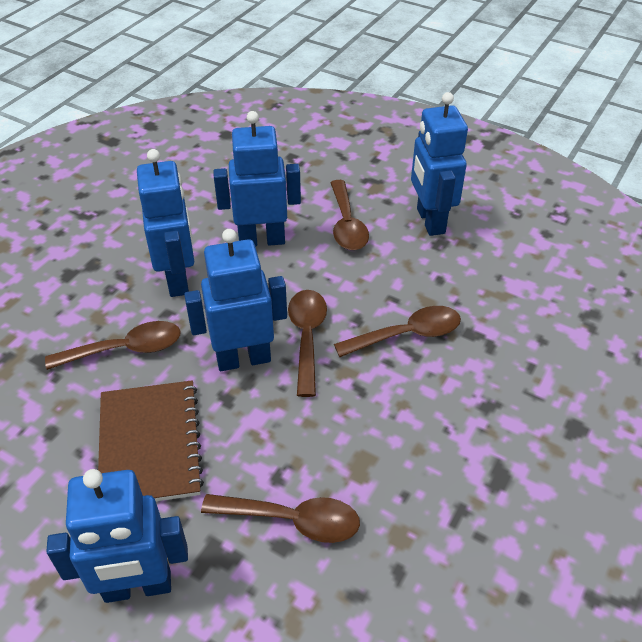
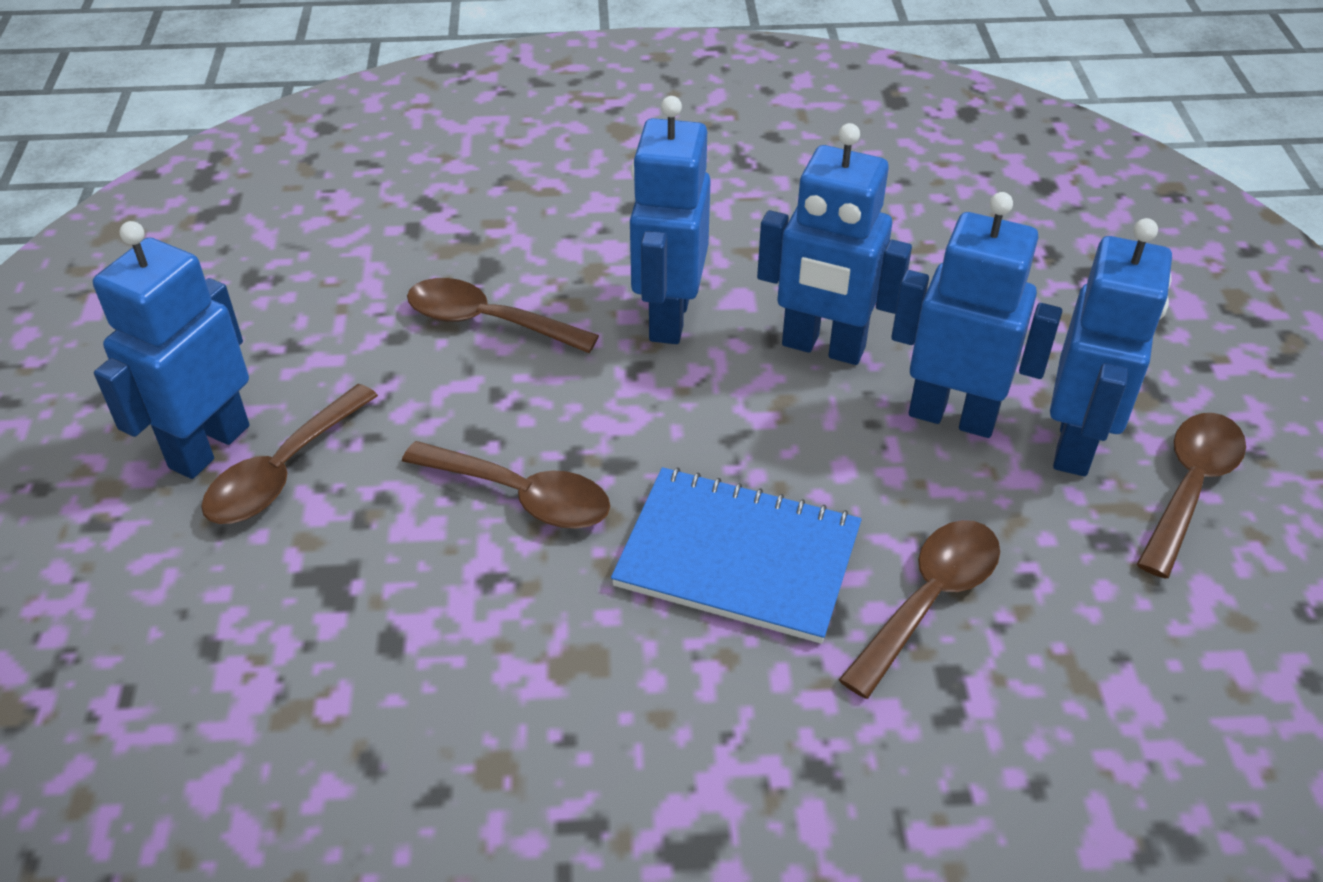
blue notebook: 0 -> 1
brown notebook: 1 -> 0

